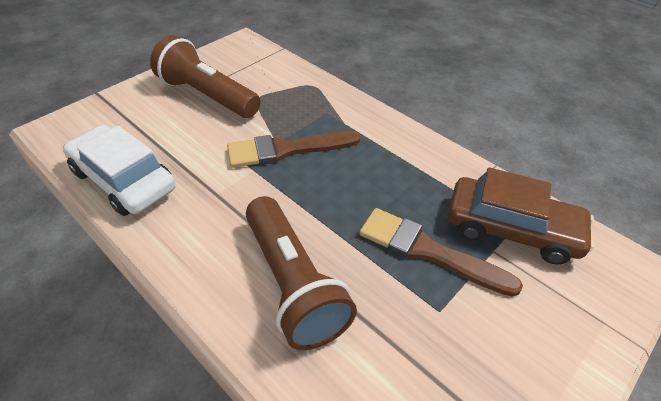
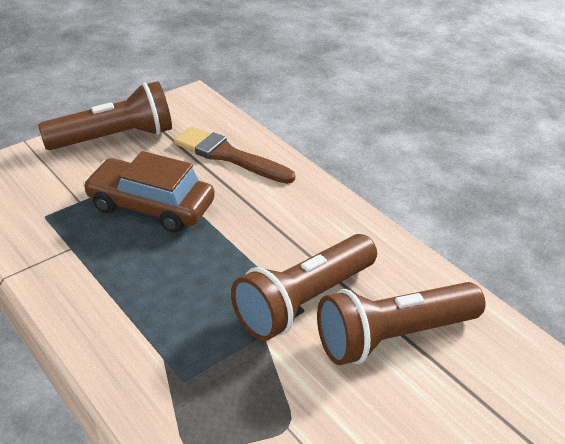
brown brush: 2 -> 1
brown flashlight: 2 -> 3
white car: 1 -> 0

